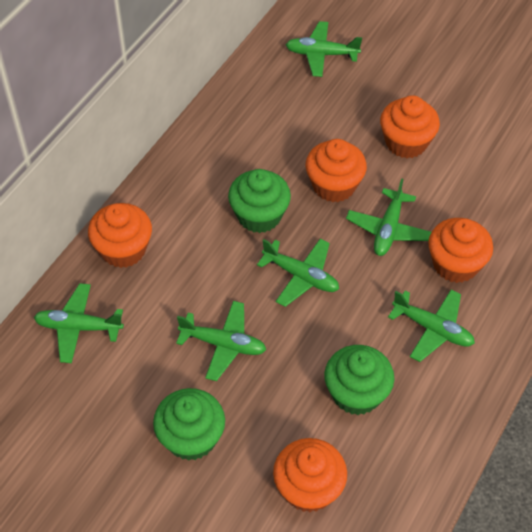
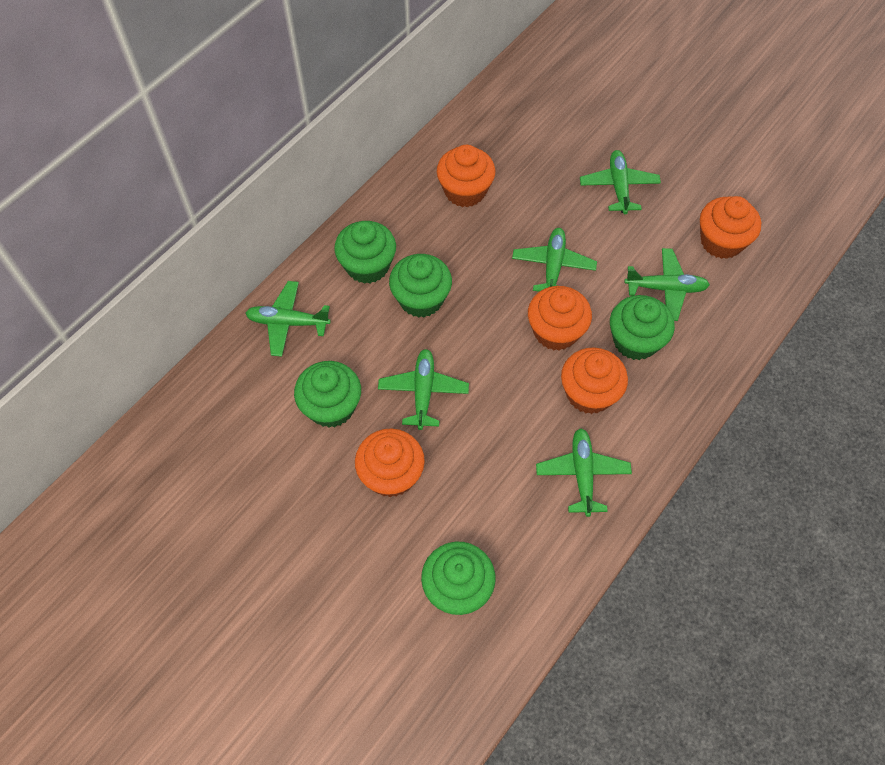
green cupcake: 3 -> 5

